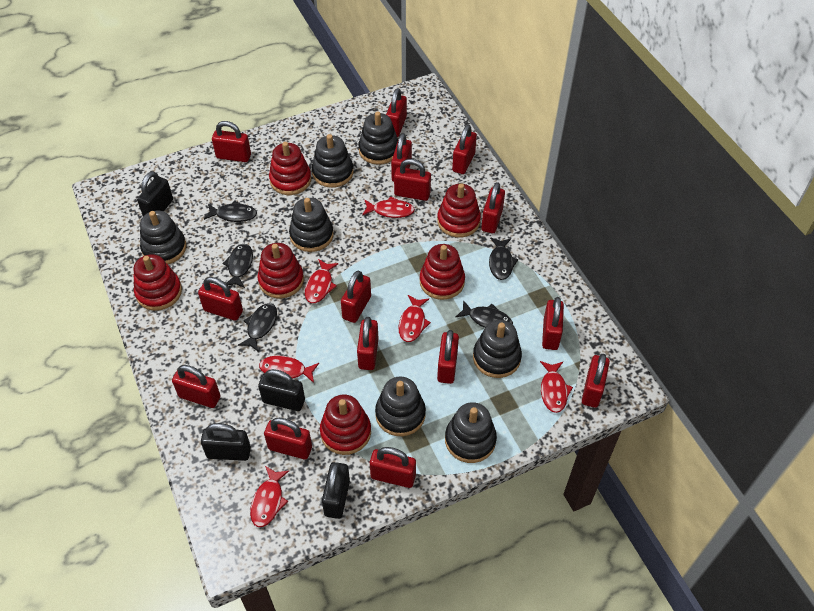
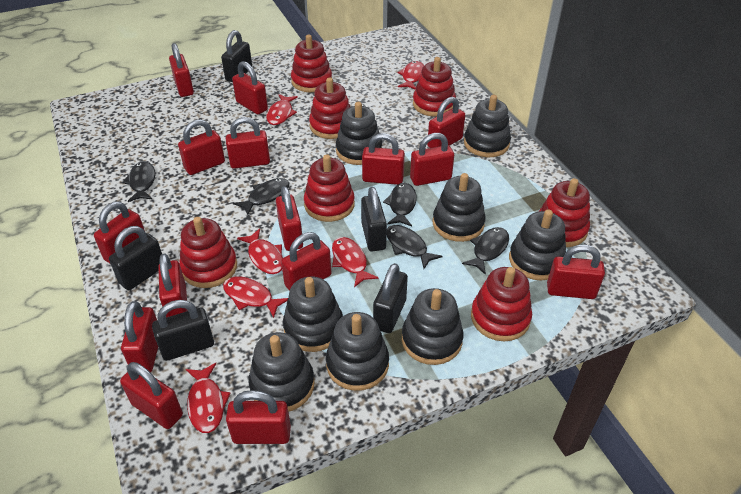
black padlock: 4 -> 5
black stacking toy: 7 -> 8
red stacking toy: 6 -> 7

